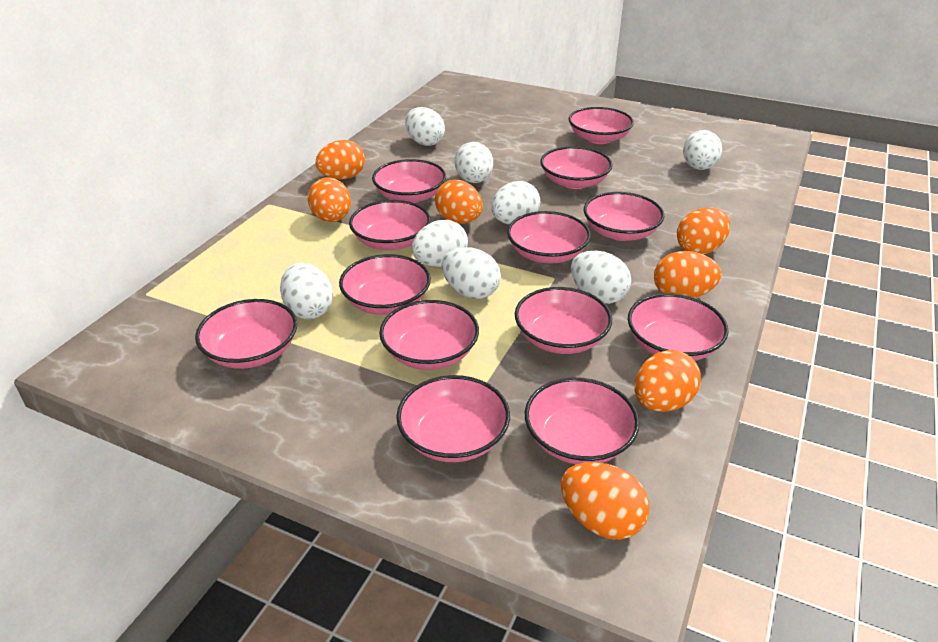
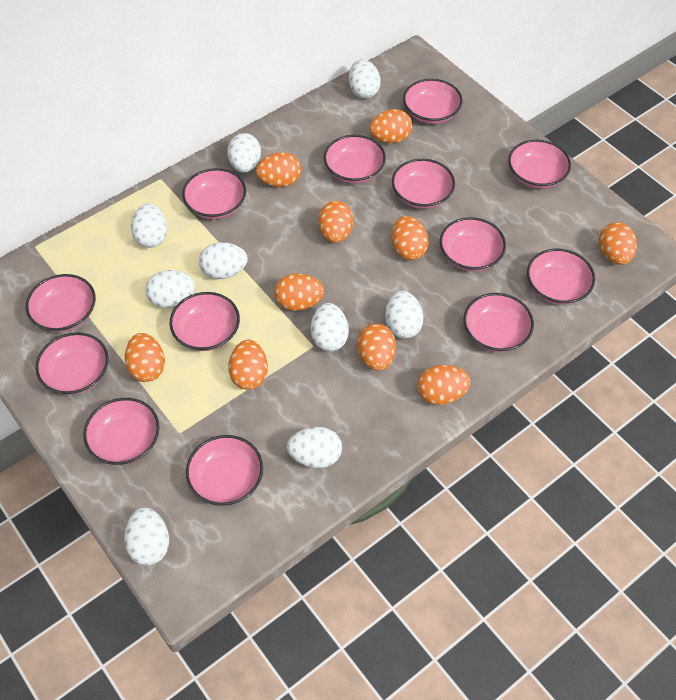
orange egg: 7 -> 10
white egg: 8 -> 9

